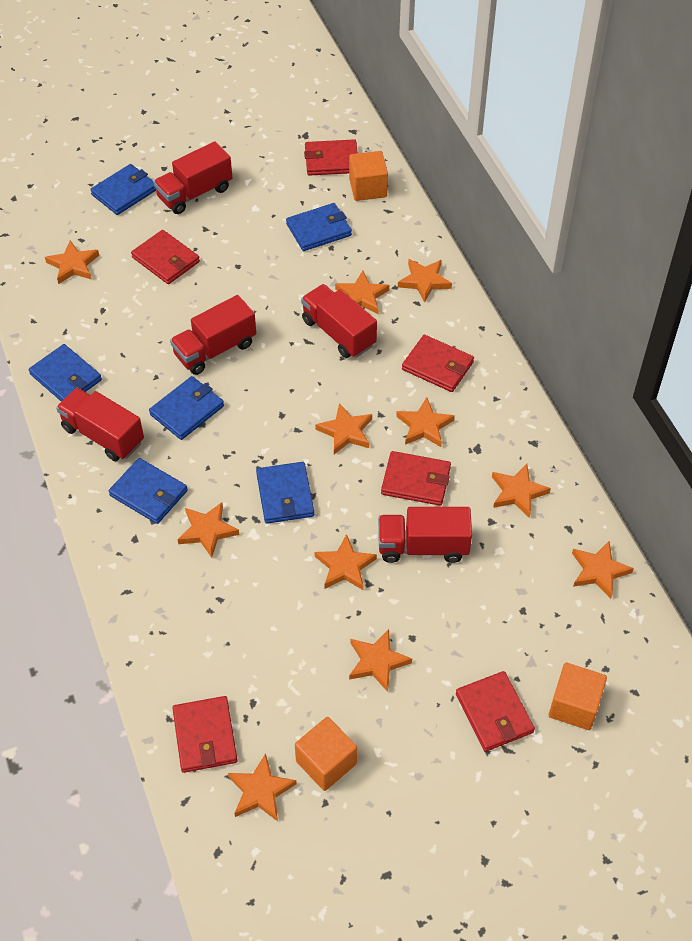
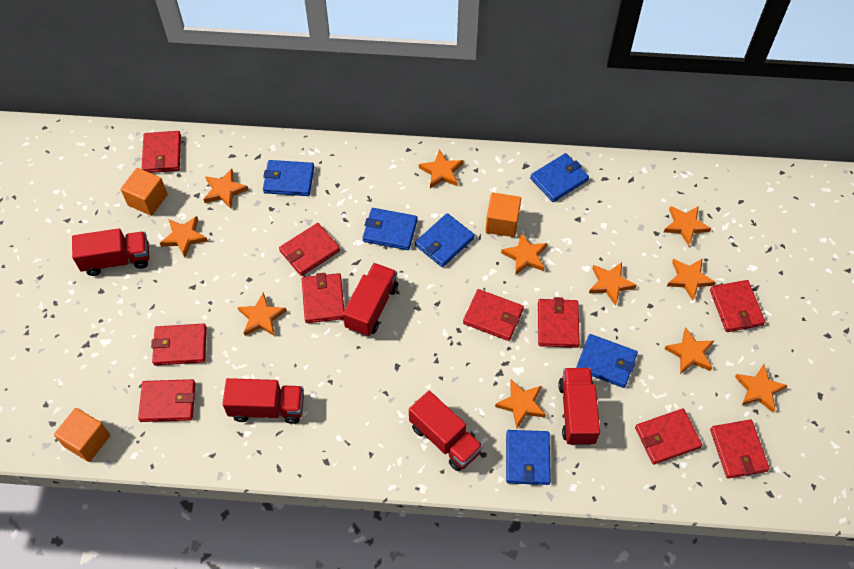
red wallet: 6 -> 10

